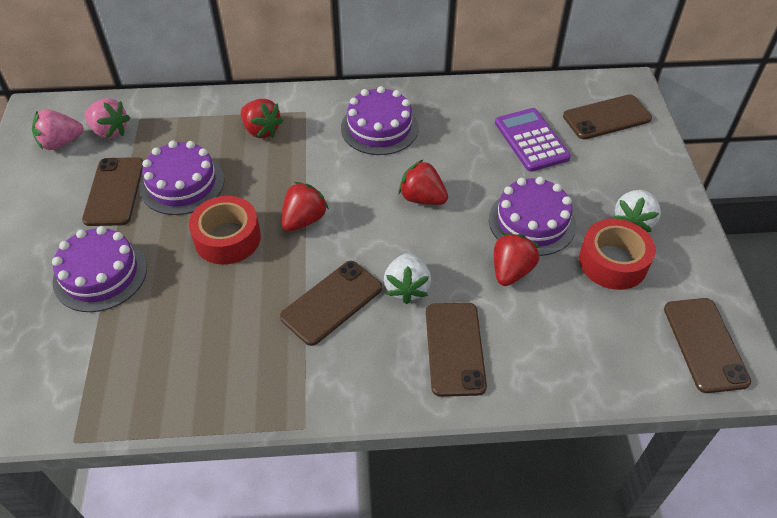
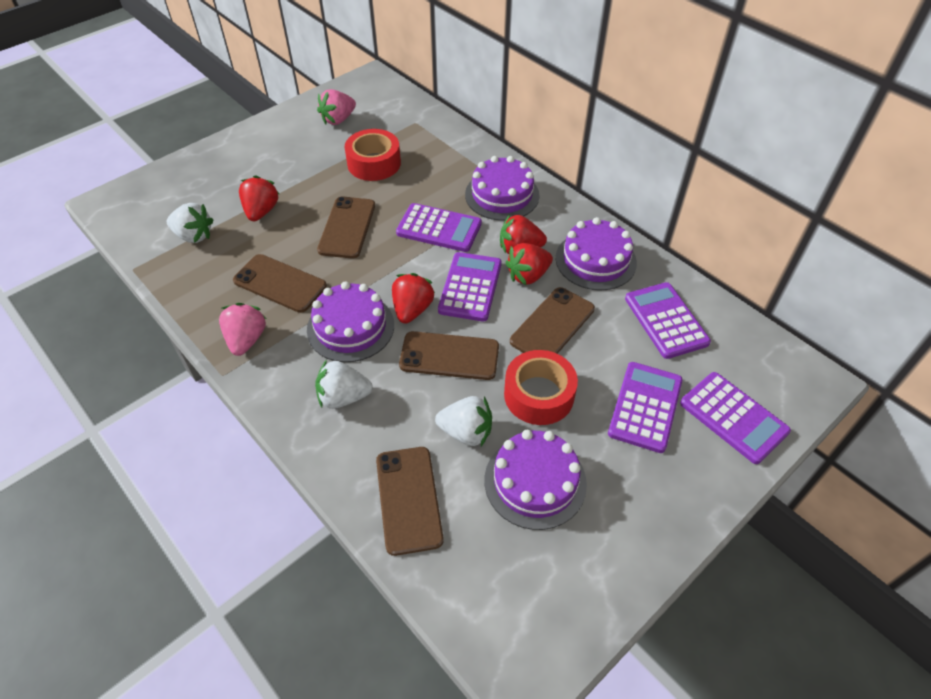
purple calculator: 1 -> 5
white strawberry: 2 -> 3

